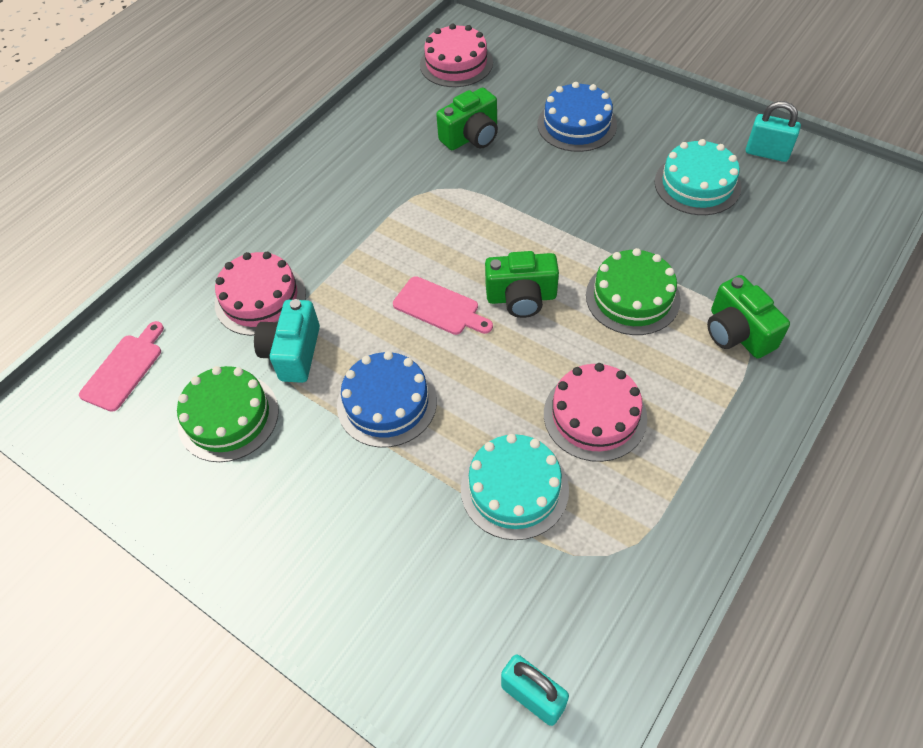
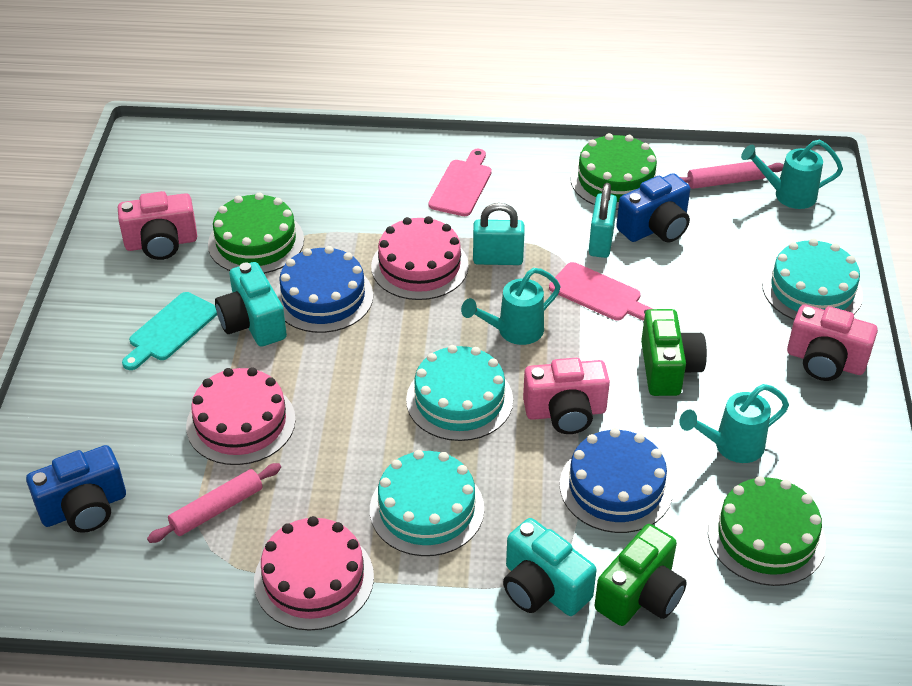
blue camera: 0 -> 2
green cake: 2 -> 3
green camera: 3 -> 2
pink camera: 0 -> 3
pink rolling pin: 0 -> 2
turquoise cake: 2 -> 3
turquoise camera: 1 -> 2
turquoise cutting board: 0 -> 1
turquoise watering can: 0 -> 3

